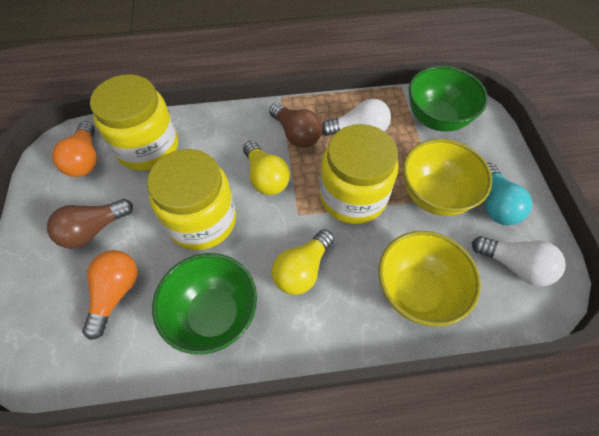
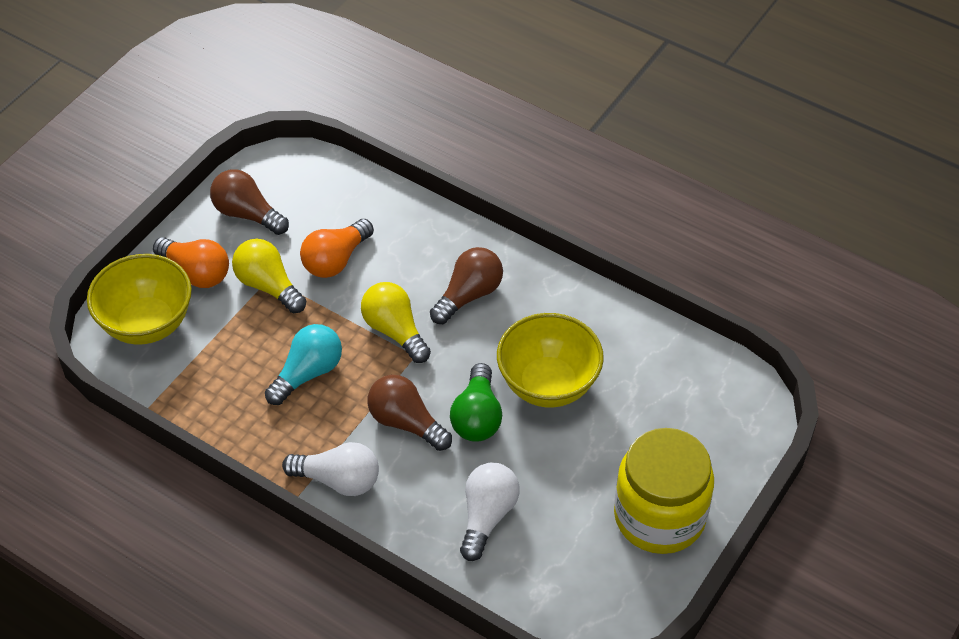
brown light bulb: 2 -> 3
green bowl: 2 -> 0
green light bulb: 0 -> 1
yellow jar: 3 -> 1

